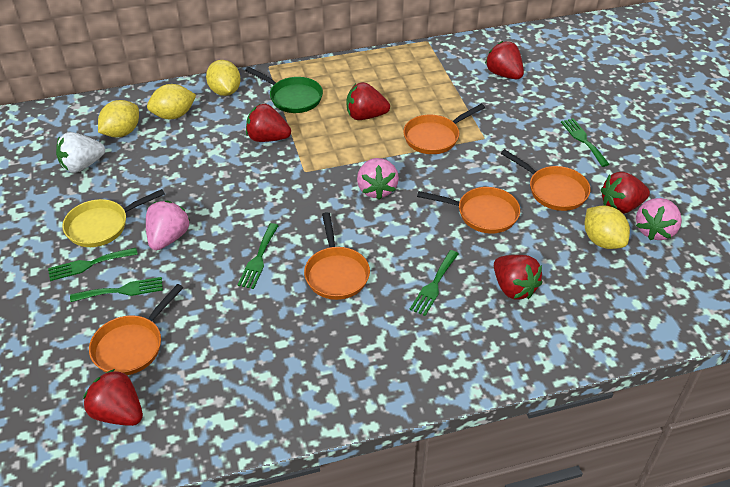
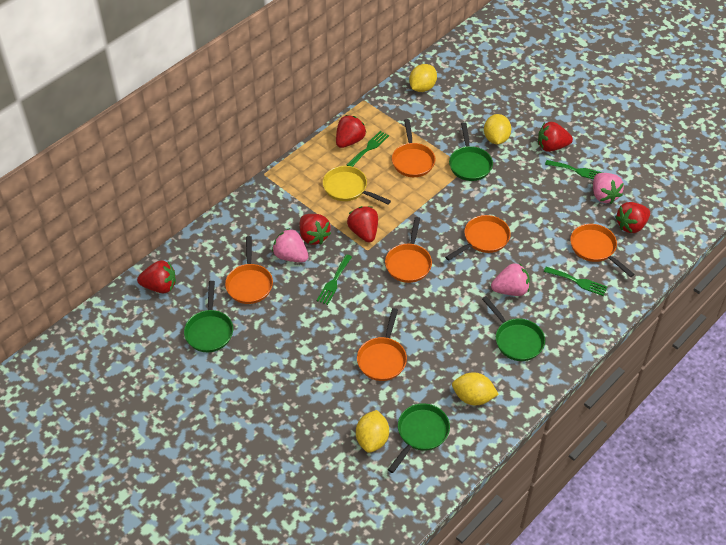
green fork: 5 -> 4
green pan: 1 -> 4
orange pan: 5 -> 6
white strawberry: 1 -> 0

